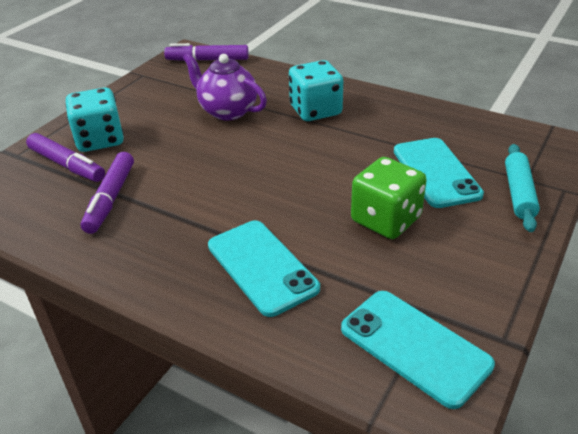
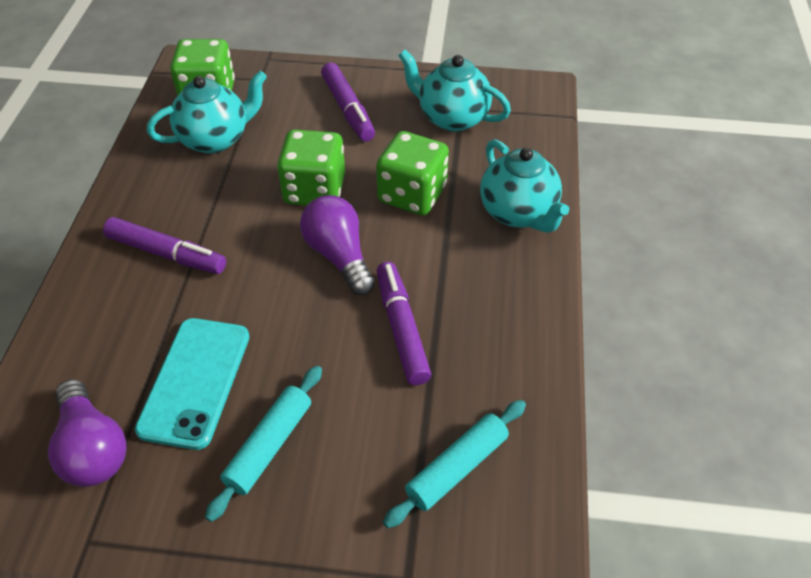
green dice: 1 -> 3
purple light bulb: 0 -> 2
purple teapot: 1 -> 0
turquoise dice: 2 -> 0
turquoise phone: 3 -> 1
turquoise rolling pin: 1 -> 2
turquoise teapot: 0 -> 3

